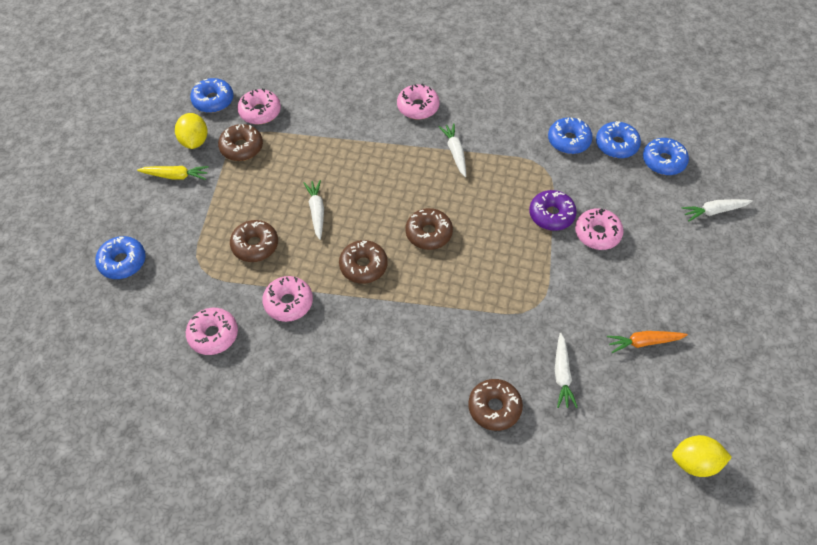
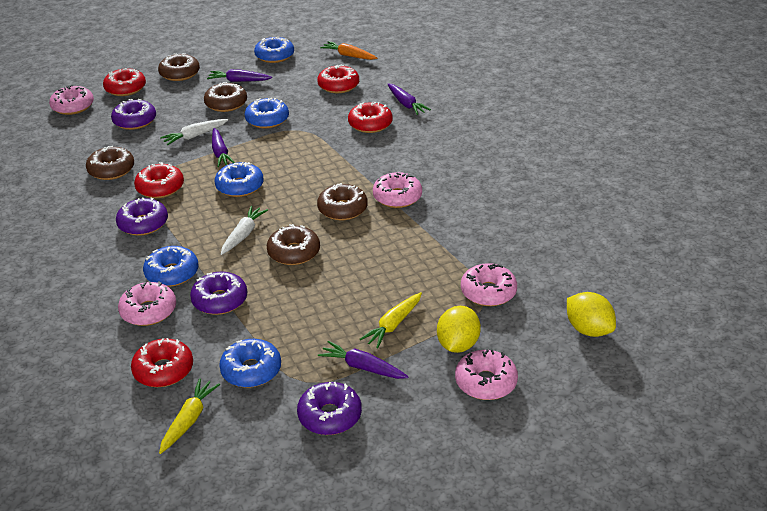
purple carrot: 0 -> 4
purple donut: 1 -> 4
red donut: 0 -> 5
white carrot: 4 -> 2
yellow carrot: 1 -> 2

